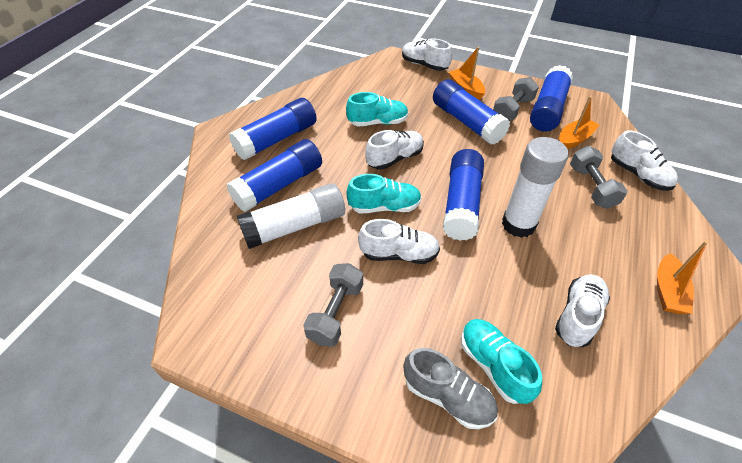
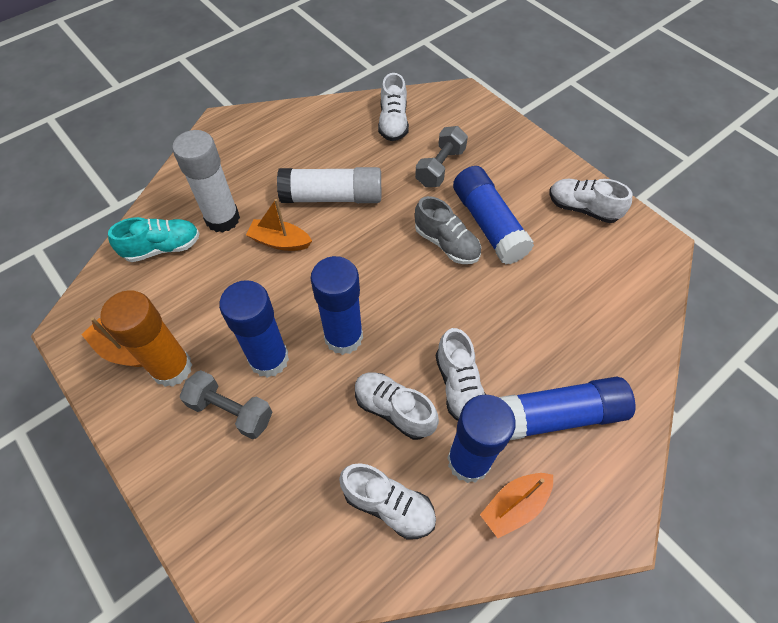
grey dumbbell: 3 -> 2
orange glue stick: 0 -> 1
turquoise shoe: 3 -> 1

